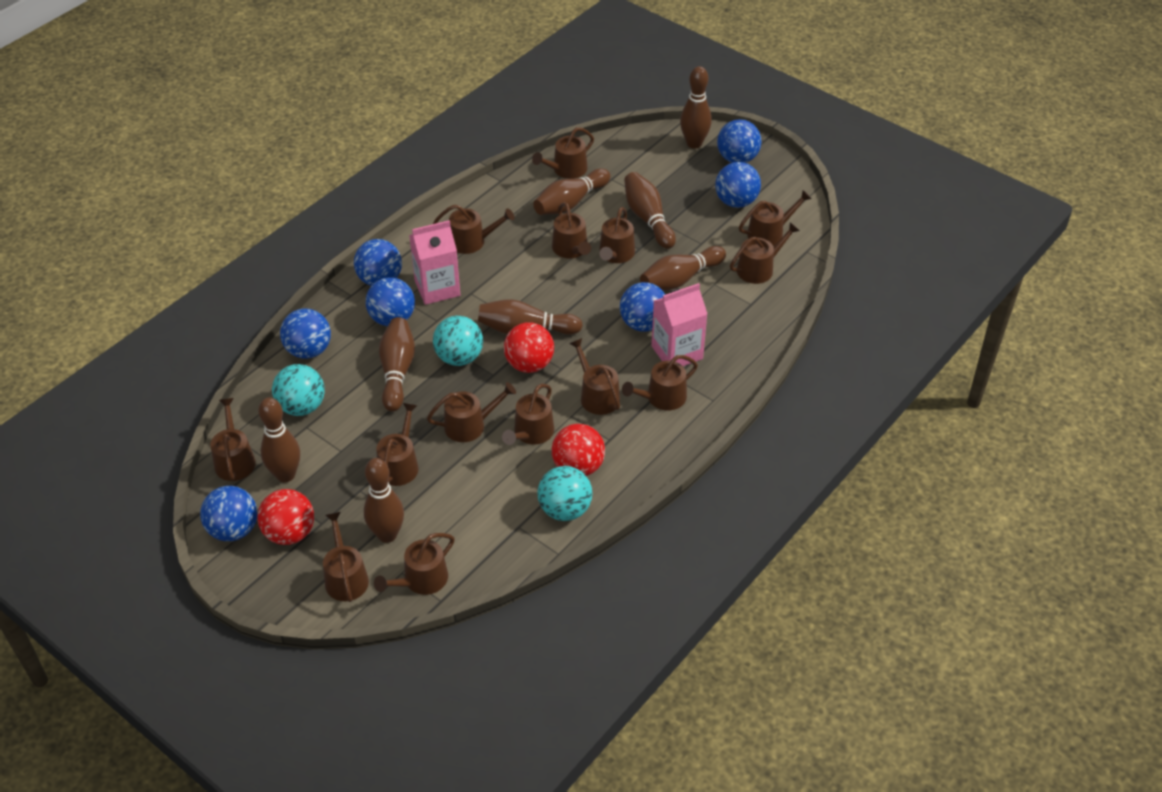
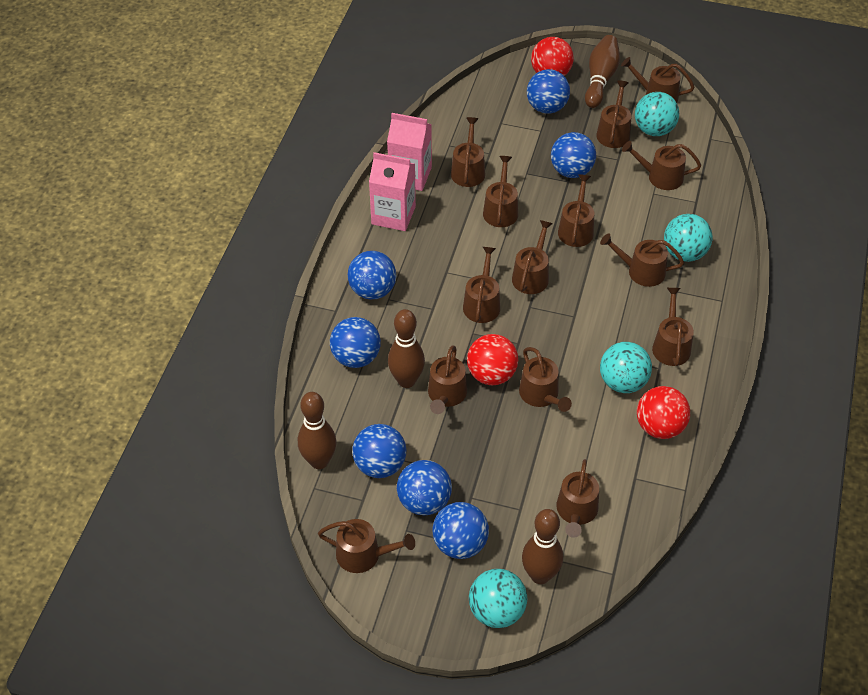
brown bowling pin: 8 -> 4
turquoise ball: 3 -> 4

